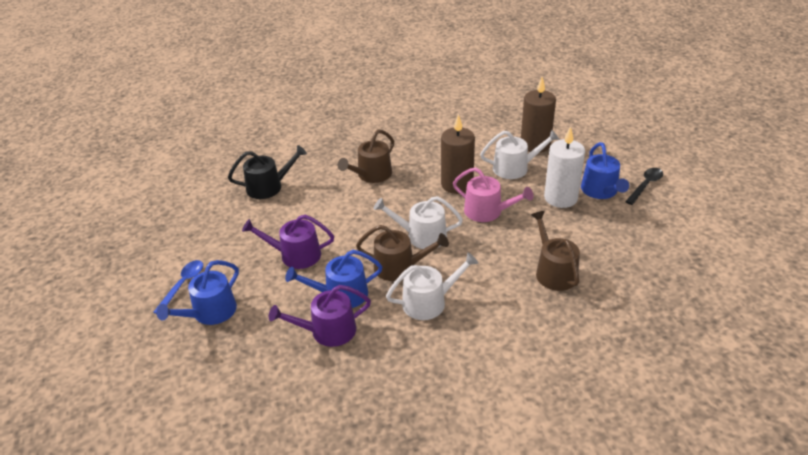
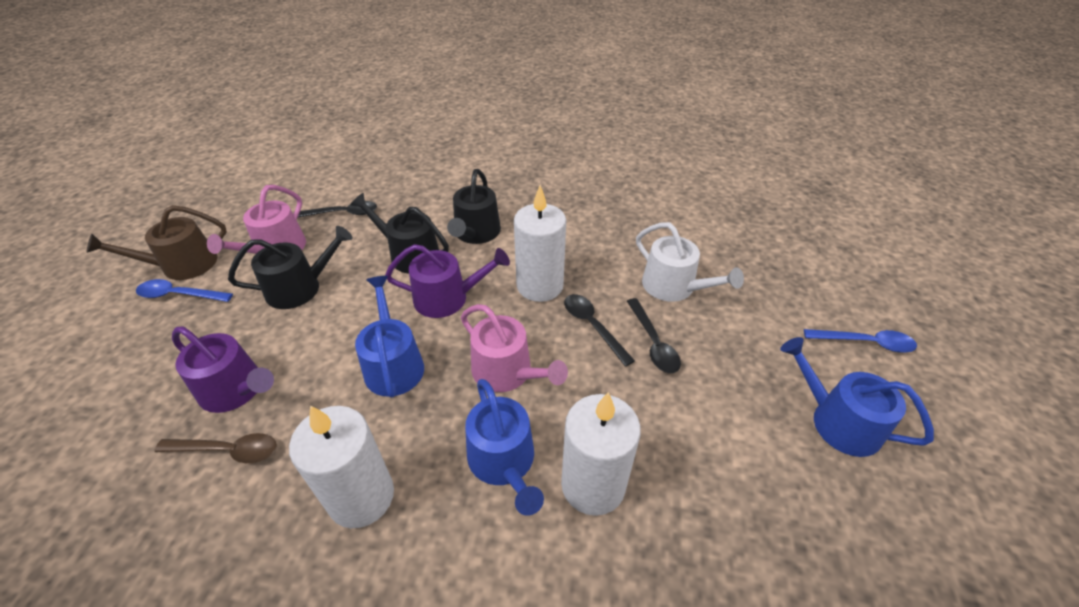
black spoon: 1 -> 3
black watering can: 1 -> 3
blue spoon: 1 -> 2
brown candle: 2 -> 0
brown spoon: 0 -> 1
brown watering can: 3 -> 1
pink watering can: 1 -> 2
white candle: 1 -> 3
white watering can: 3 -> 1

